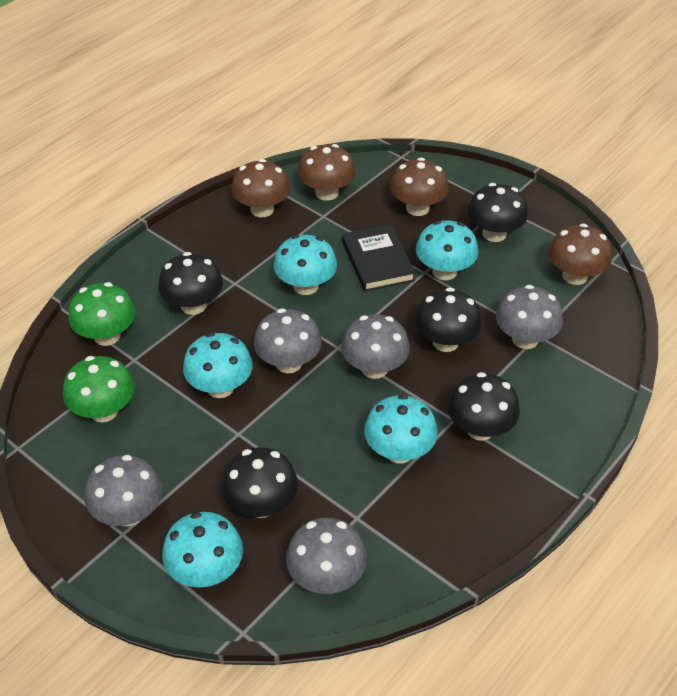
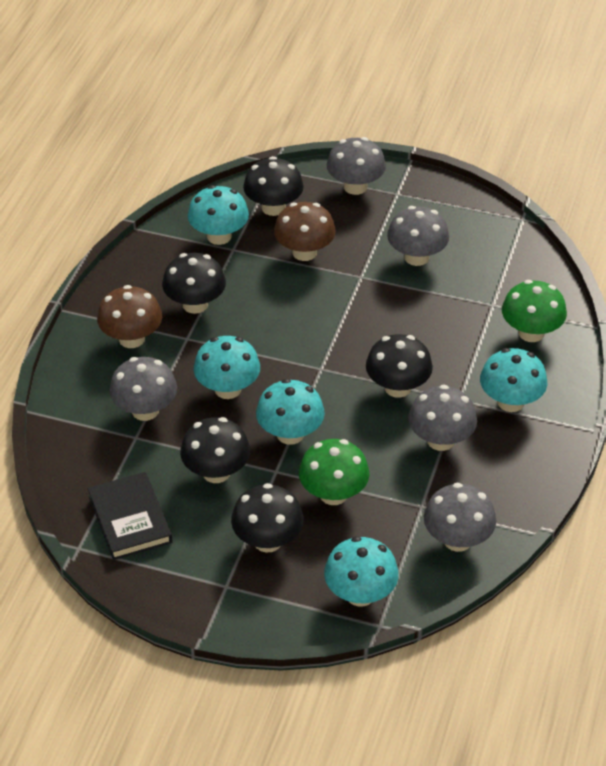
brown mushroom: 4 -> 2

